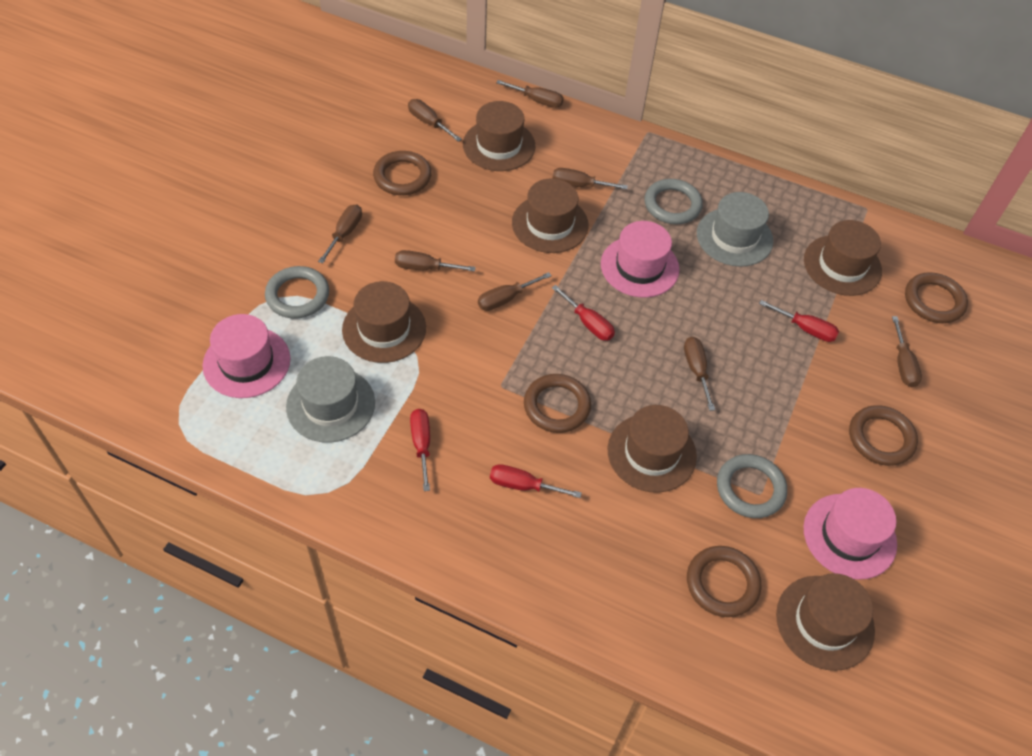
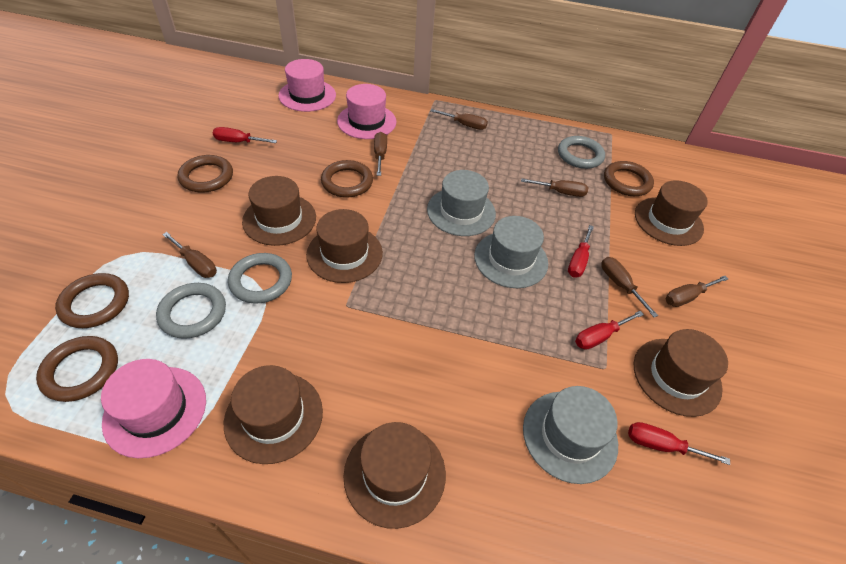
brown screwdriver: 8 -> 6
grey hat: 2 -> 3

